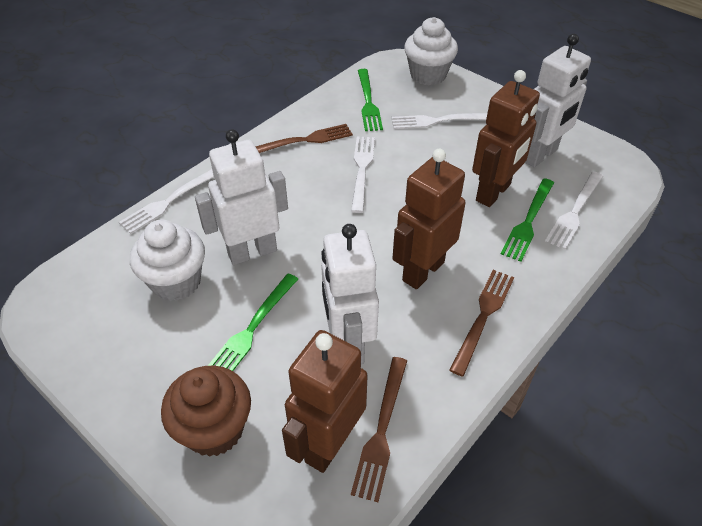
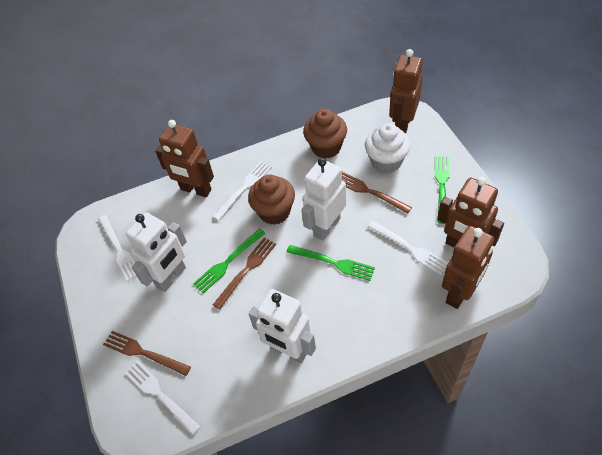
brown cupcake: 1 -> 2
brown robot: 3 -> 4
white cupcake: 2 -> 1

